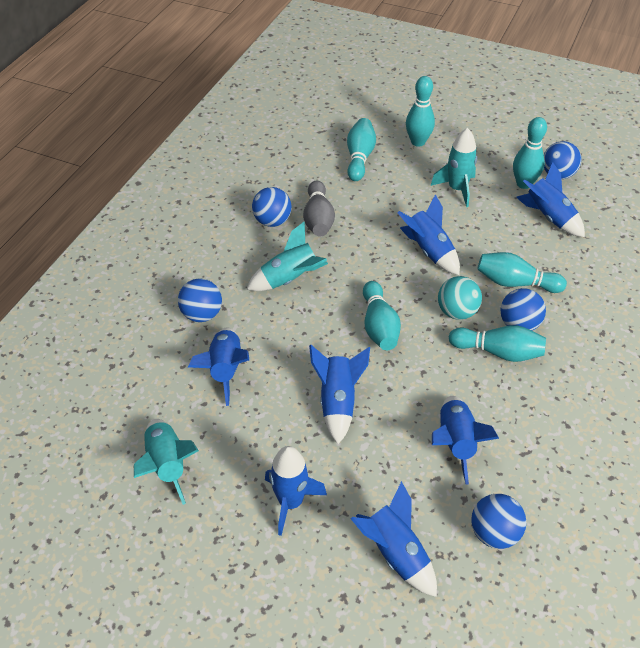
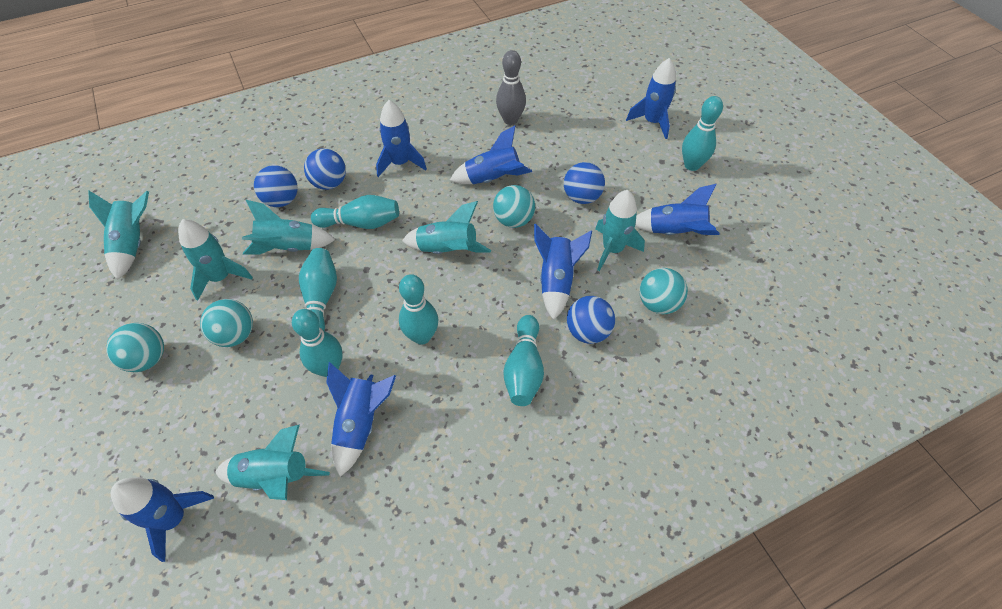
blue ball: 5 -> 4
turquoise ball: 1 -> 4
turquoise rocket: 3 -> 6

